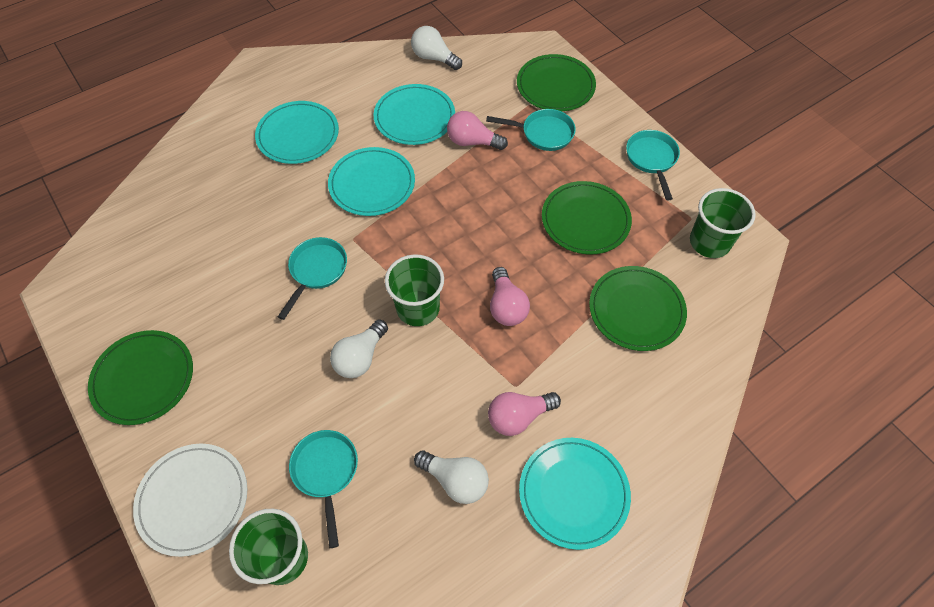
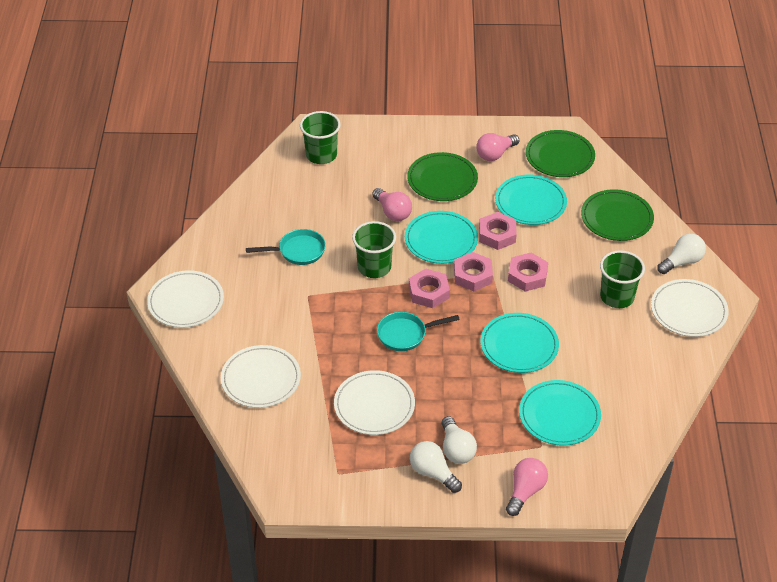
green plate: 4 -> 3
pink nut: 0 -> 4
turquoise pan: 4 -> 2
white plate: 1 -> 4

